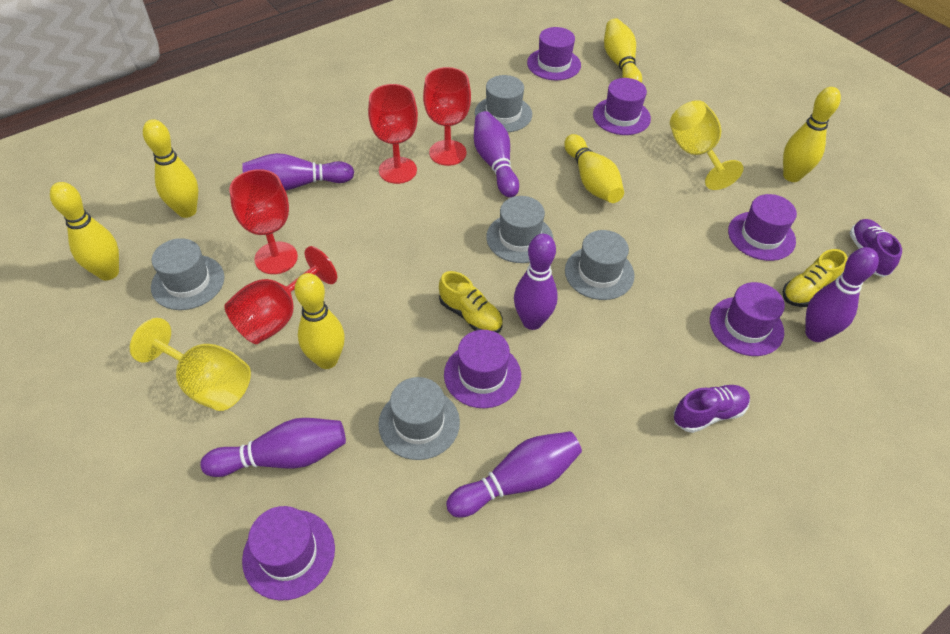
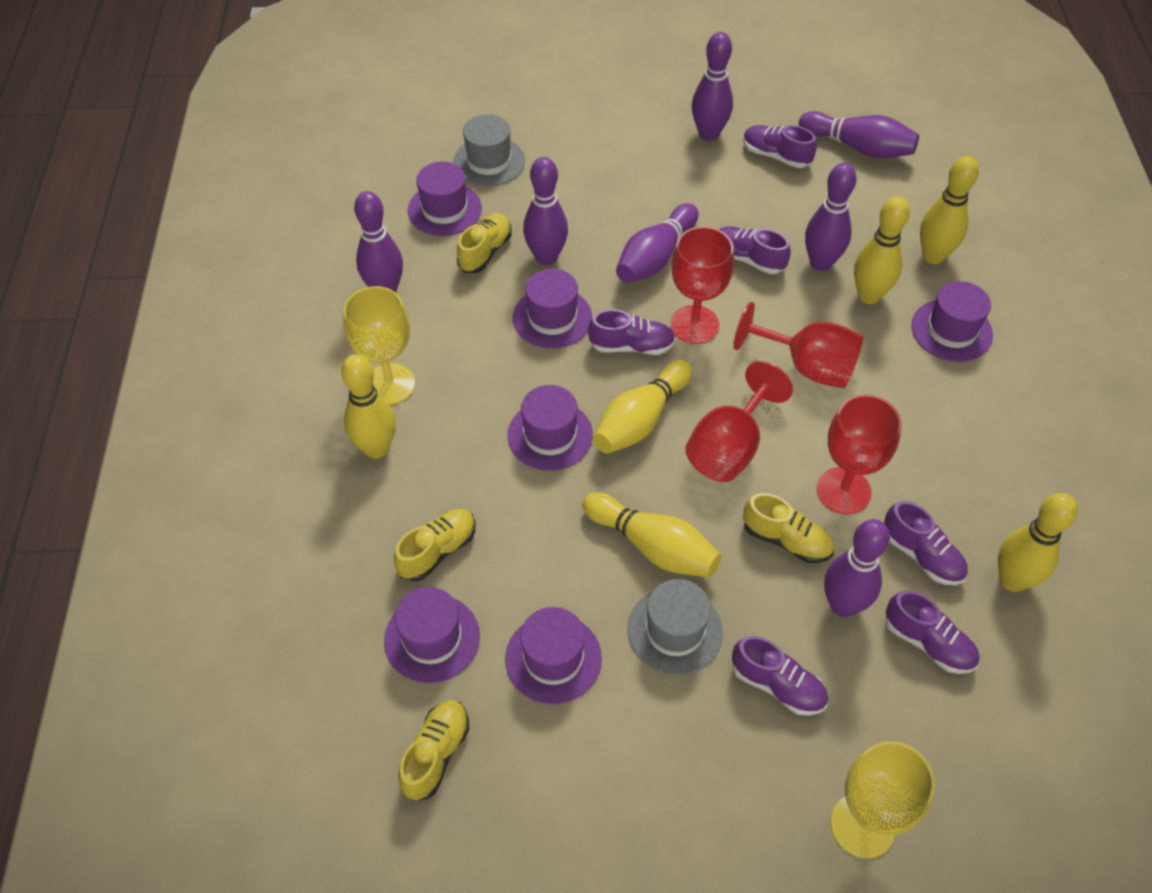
grey hat: 5 -> 2
purple bowling pin: 6 -> 7
purple shoe: 2 -> 6
yellow shoe: 2 -> 4

